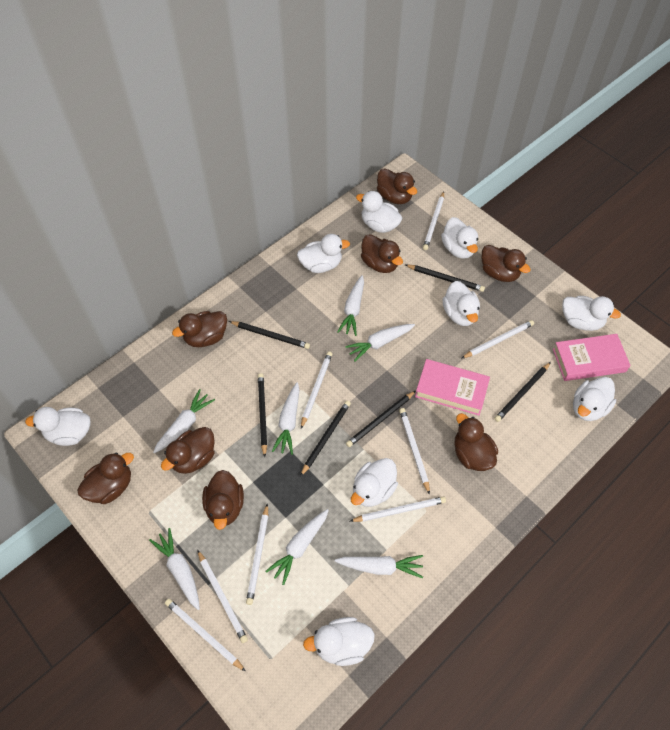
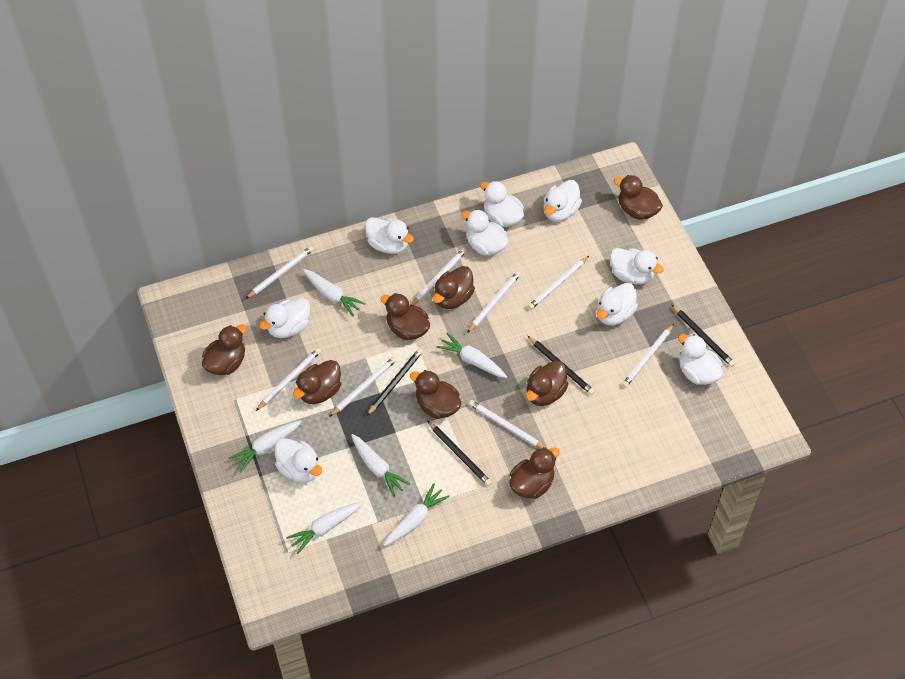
black pencil: 6 -> 4
pink book: 2 -> 0
white carrot: 7 -> 6

